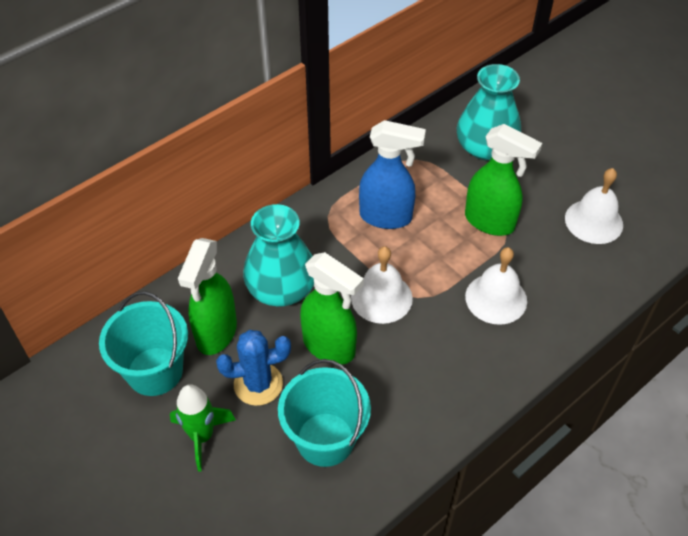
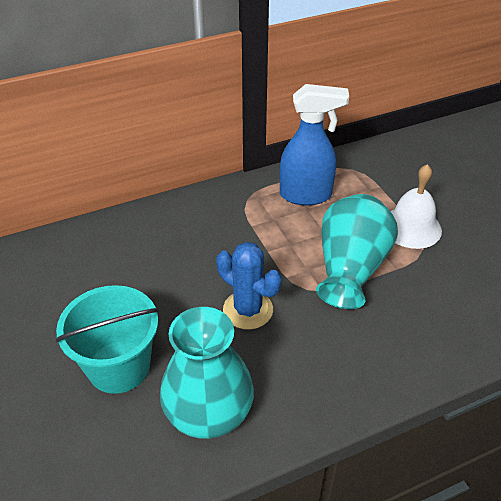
green rocket: 1 -> 0
green spray bottle: 3 -> 0
turquoise bucket: 2 -> 1
white bell: 3 -> 1

